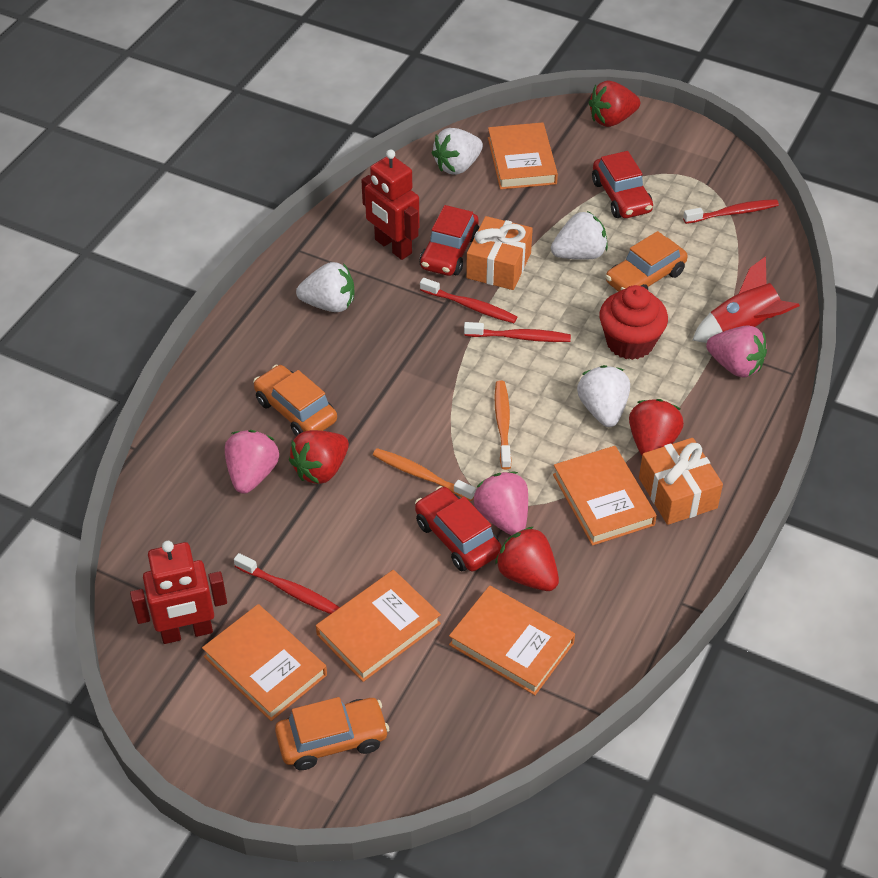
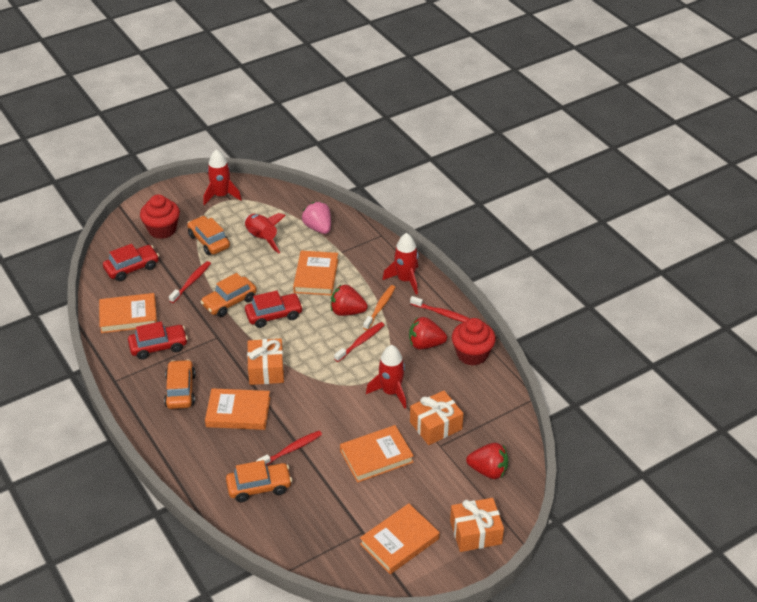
orange car: 3 -> 4
orange gift: 2 -> 3
orange toothbrush: 2 -> 1
pink strawberry: 3 -> 1
red cupcake: 1 -> 2
red robot: 2 -> 0
red rocket: 1 -> 4
red strawberry: 4 -> 3
white strawberry: 4 -> 0

